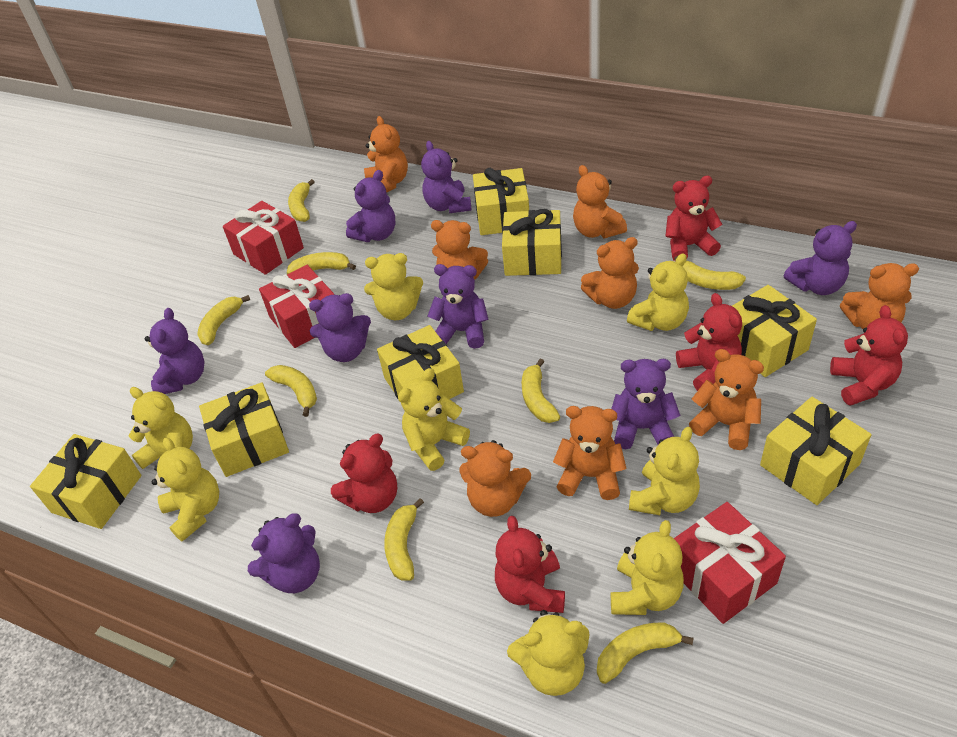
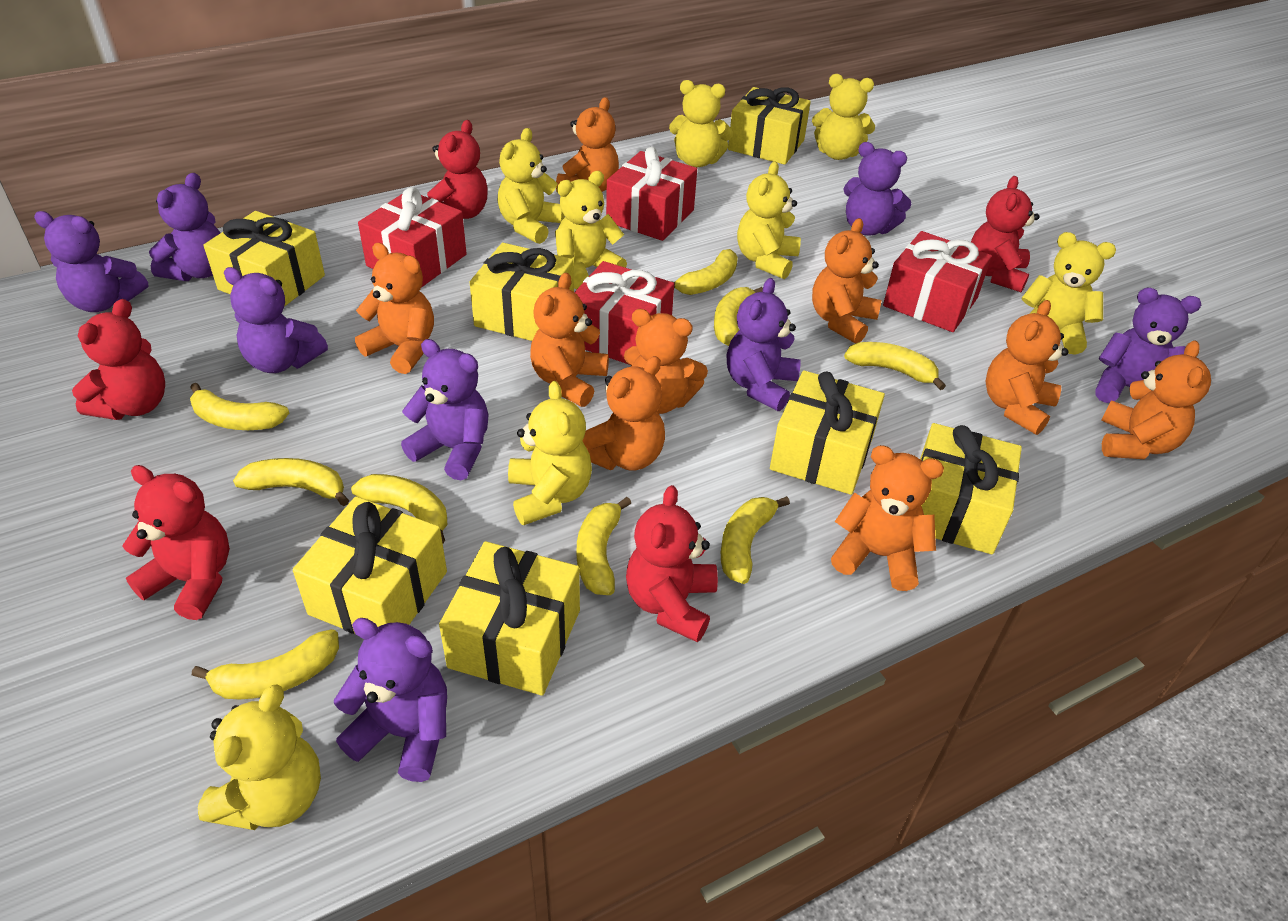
orange teddy bear: 8 -> 9
red gift: 3 -> 4
yellow banana: 8 -> 9

